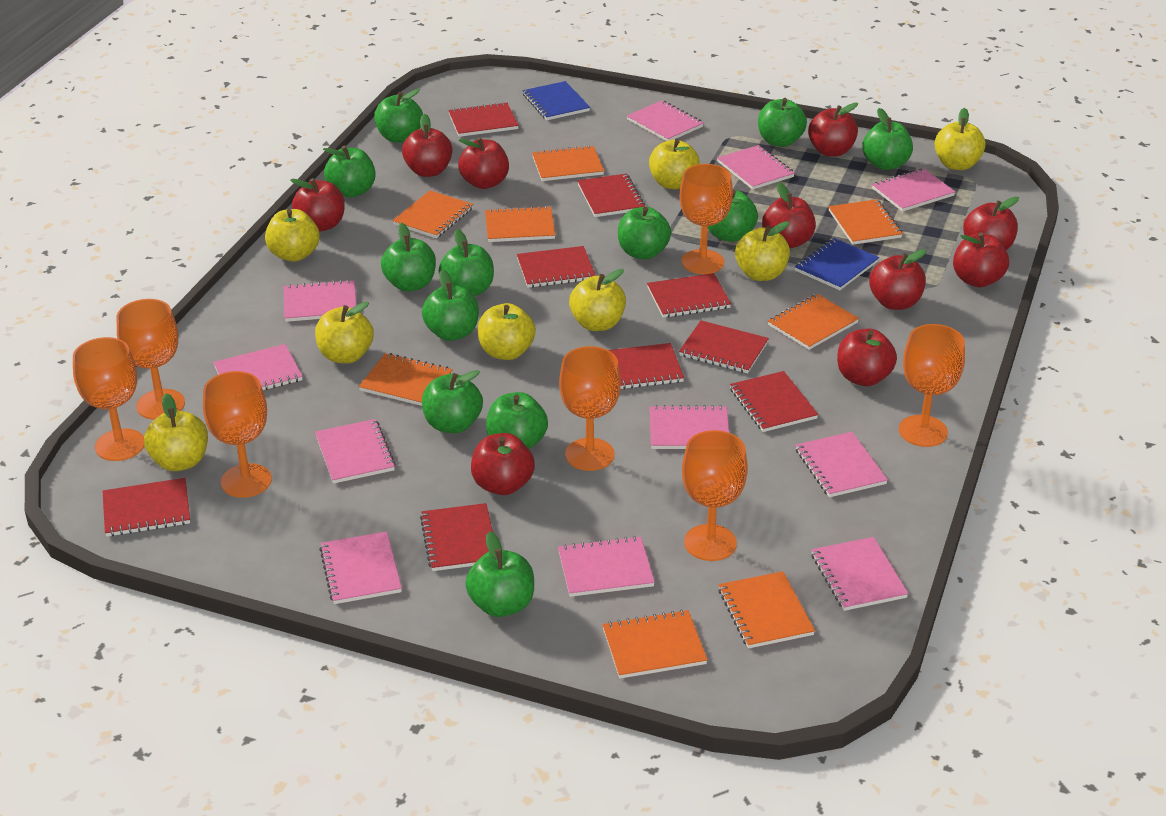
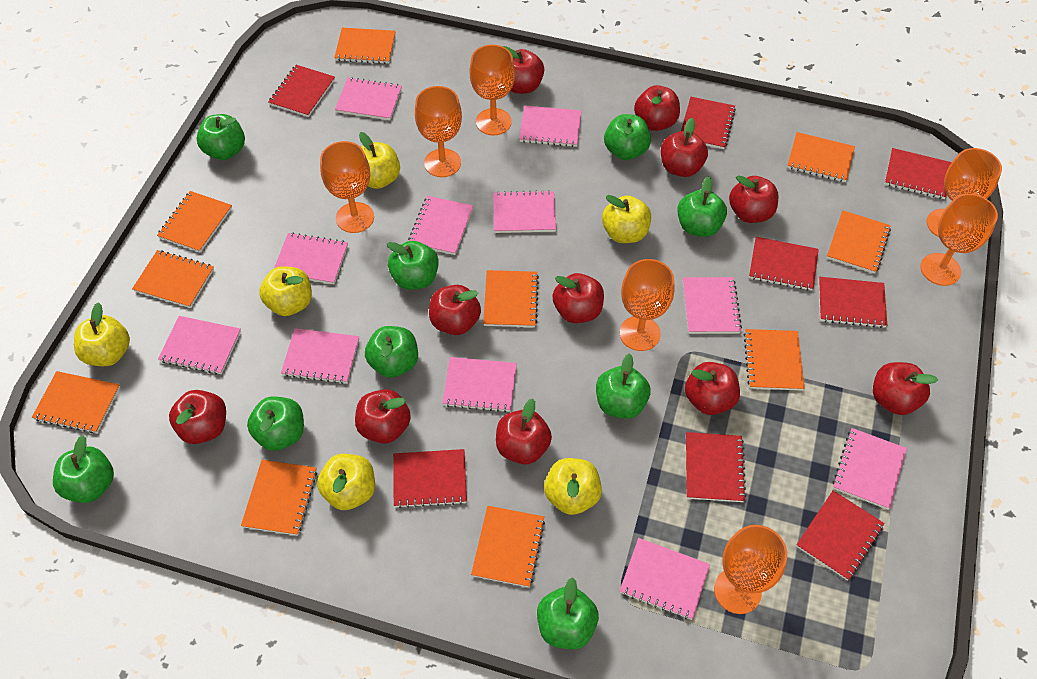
blue notebook: 2 -> 0
green apple: 12 -> 9
orange notebook: 8 -> 10
red apple: 10 -> 11
red notebook: 9 -> 8
yellow apple: 8 -> 6

